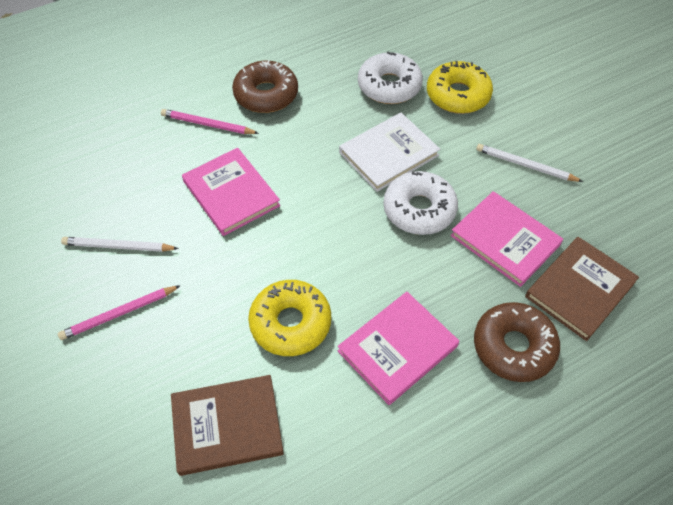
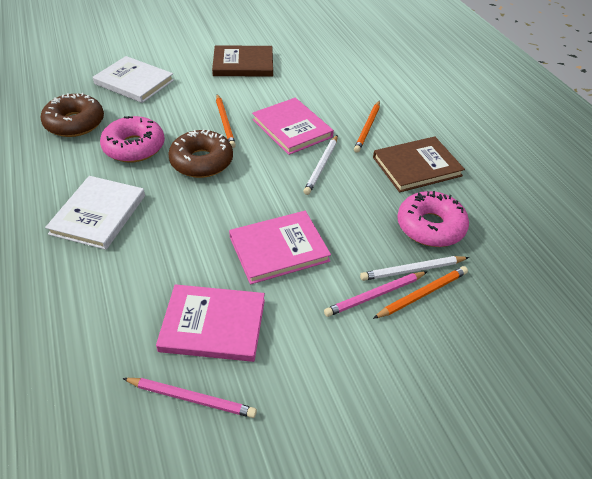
orange pencil: 0 -> 3
pink donut: 0 -> 2
white book: 1 -> 2
white donut: 2 -> 0
yellow donut: 2 -> 0

